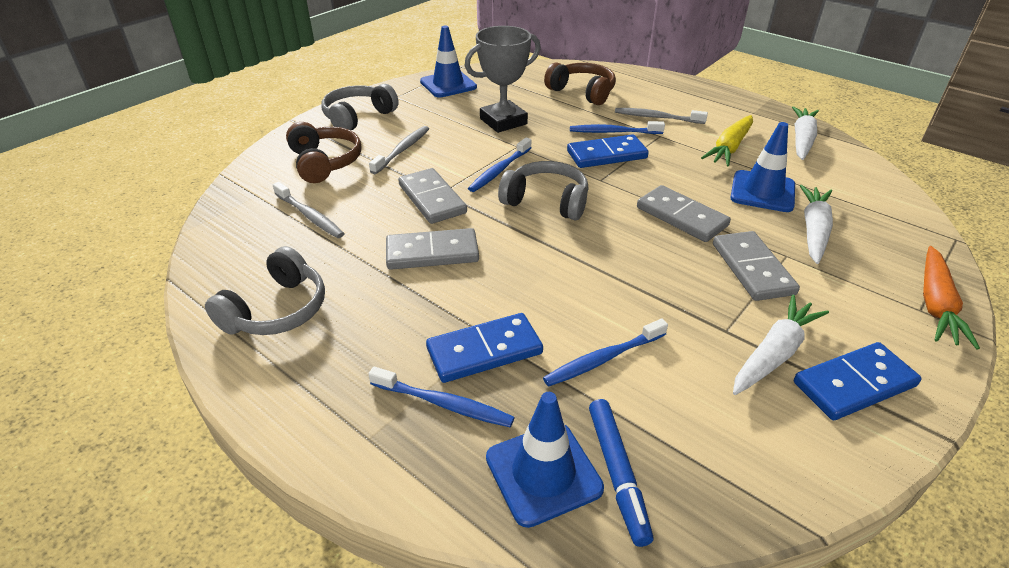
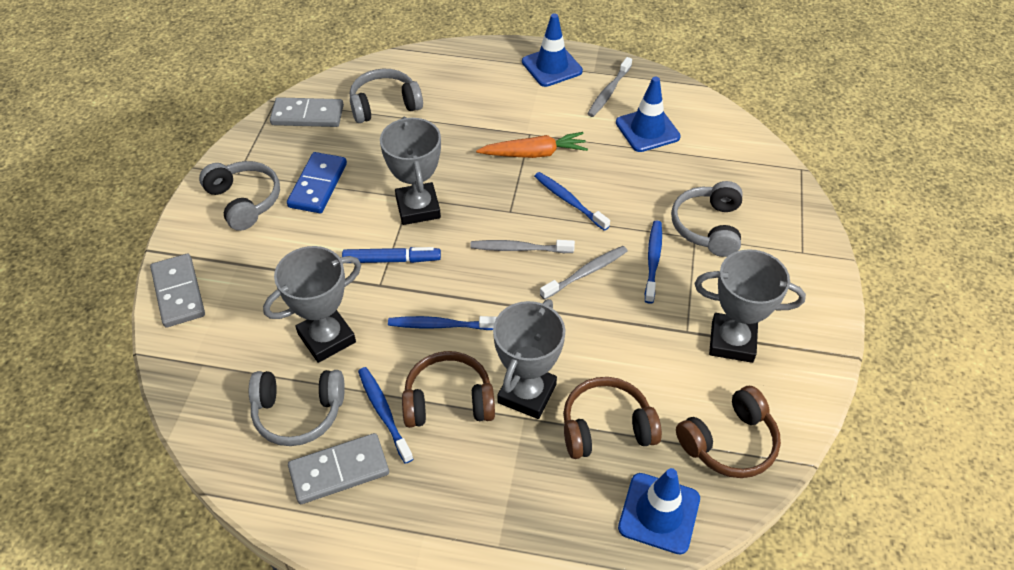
blue domino: 3 -> 1
brown headphones: 2 -> 3
grey domino: 4 -> 3
grey headphones: 3 -> 4
grey trophy: 1 -> 4
white carrot: 3 -> 0
yellow carrot: 1 -> 0

